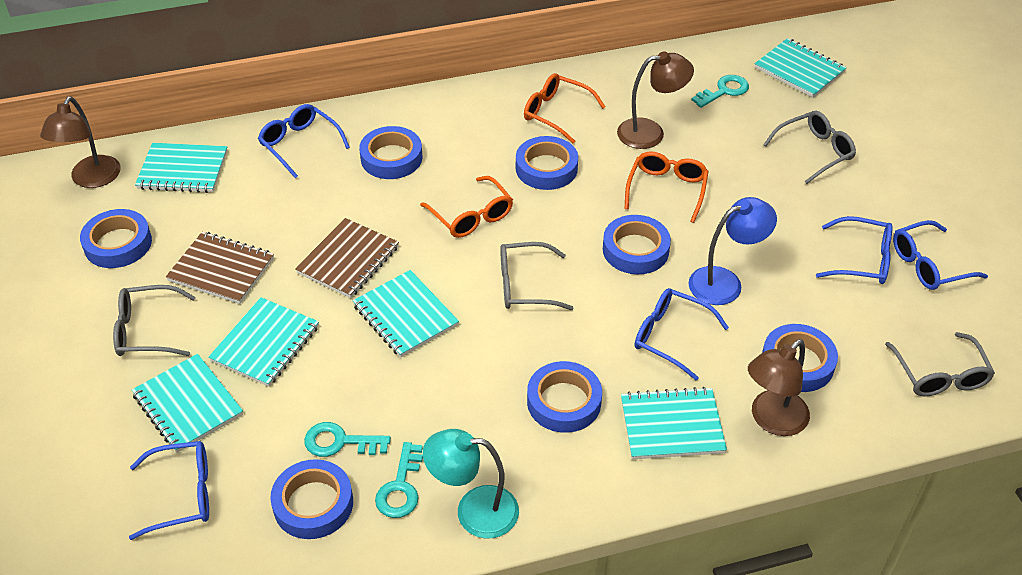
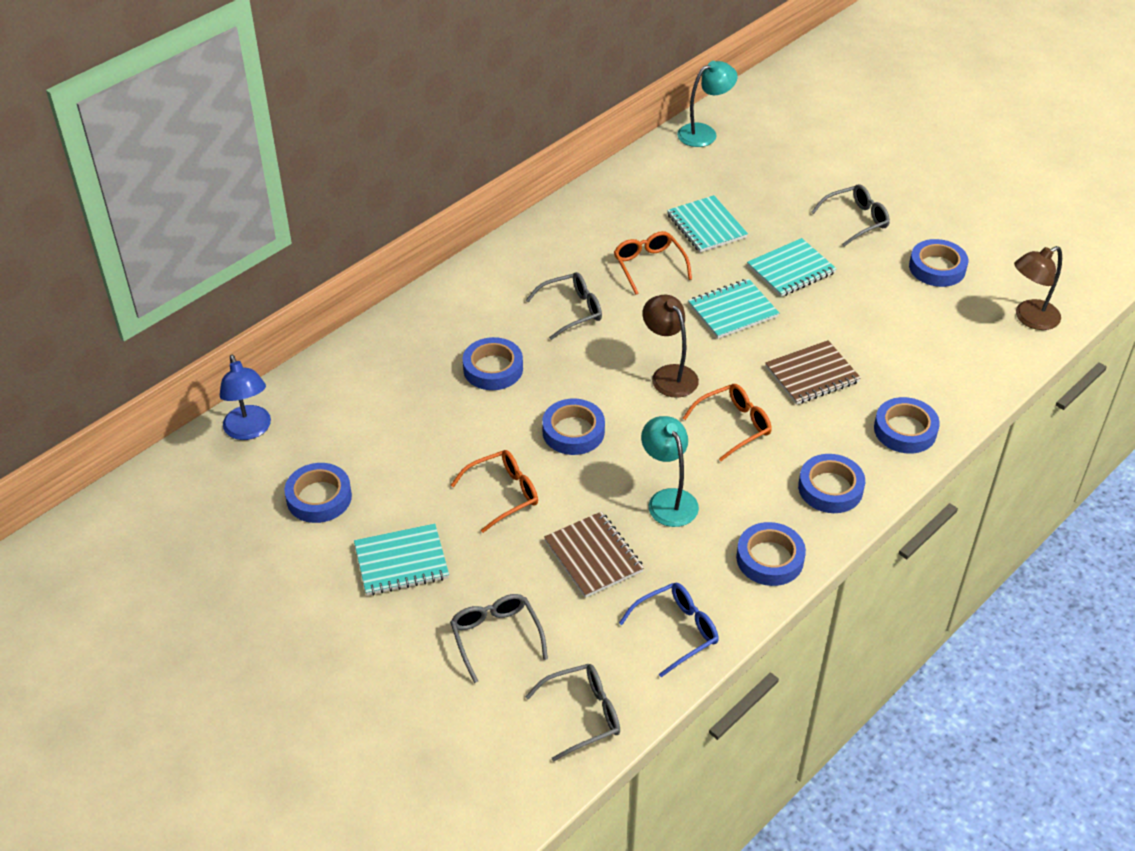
blue glasses: 5 -> 1
brown lamp: 3 -> 2
turquoise key: 3 -> 0
turquoise lamp: 1 -> 2
turquoise notebook: 6 -> 4

